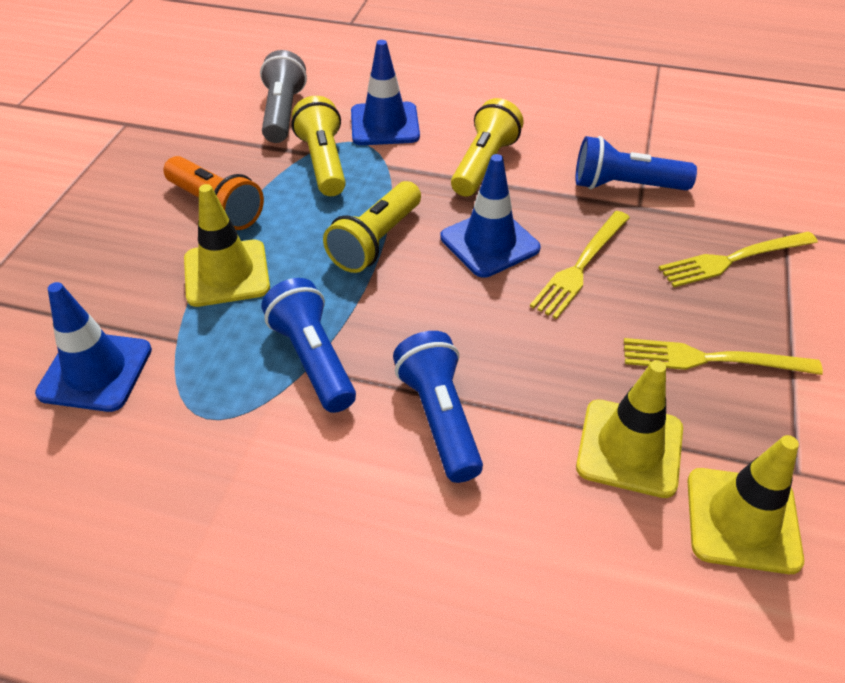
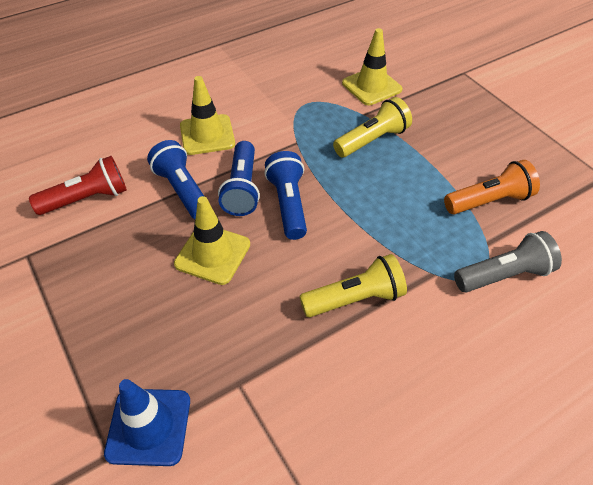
blue traffic cone: 3 -> 1
red flashlight: 0 -> 1
yellow flashlight: 3 -> 2
yellow fork: 3 -> 0

